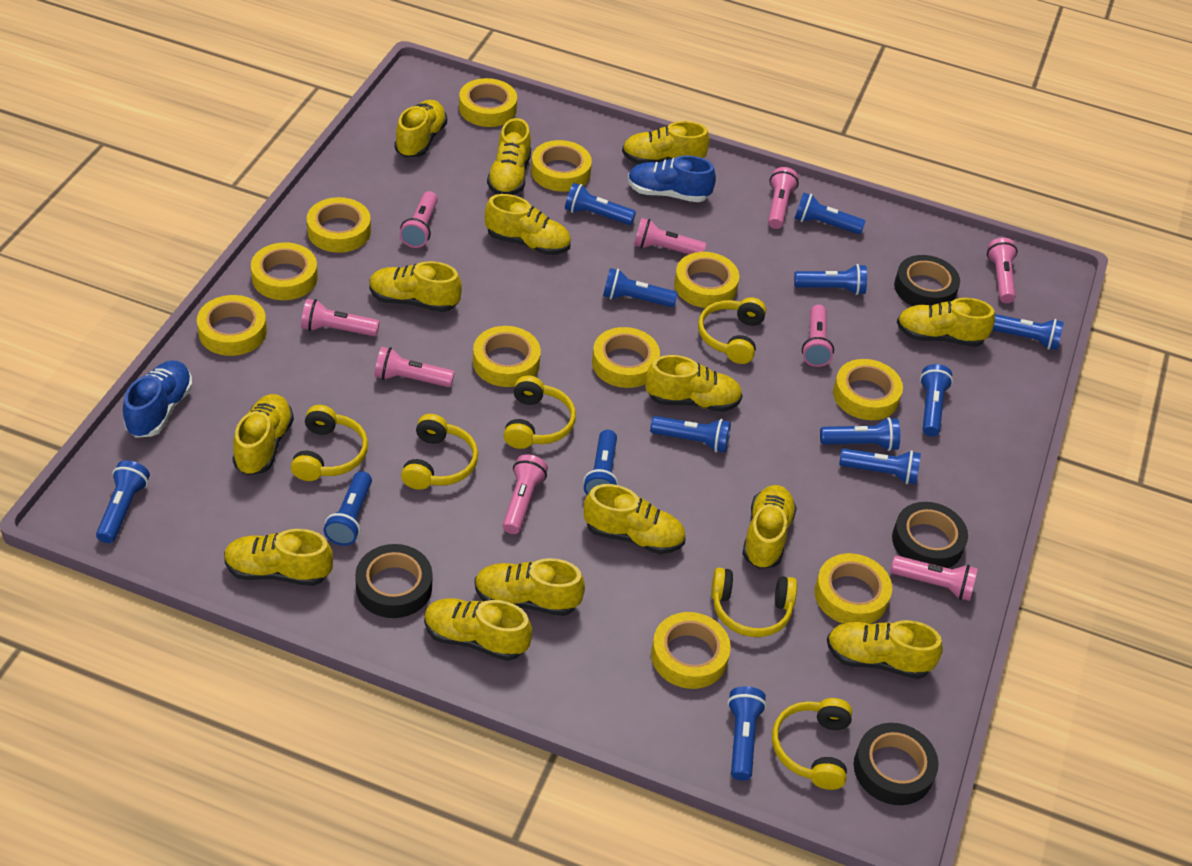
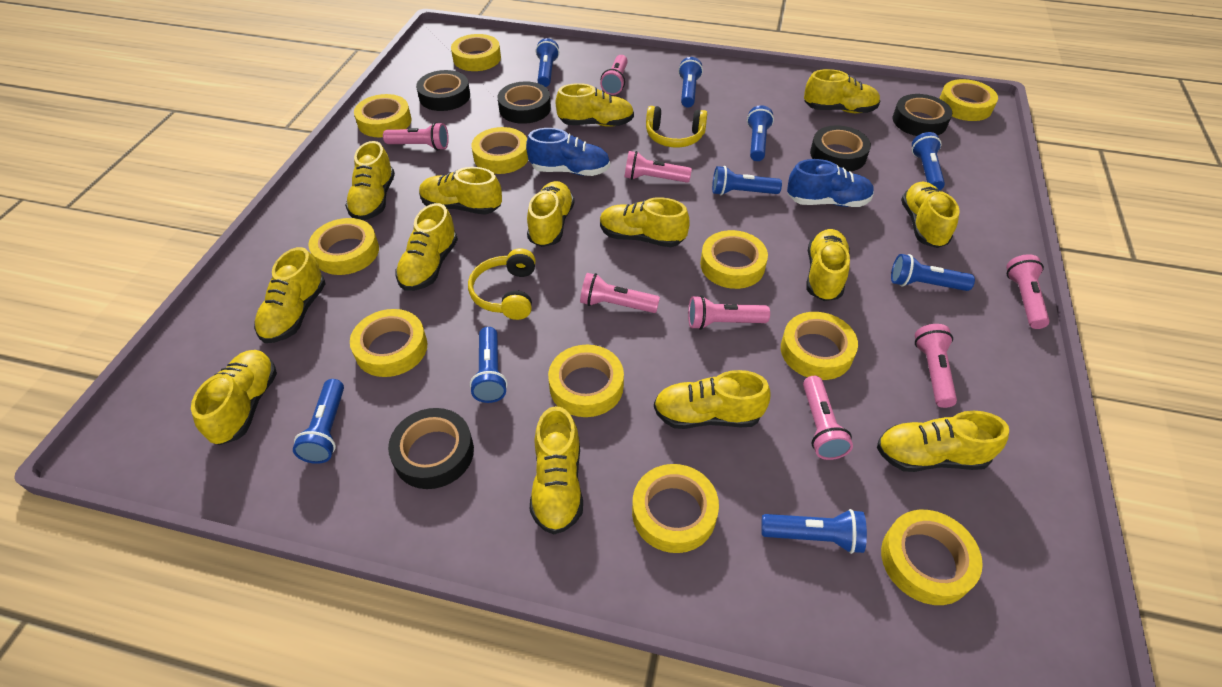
black tape: 4 -> 5
blue flashlight: 13 -> 9
pink flashlight: 9 -> 8
yellow headphones: 6 -> 2

